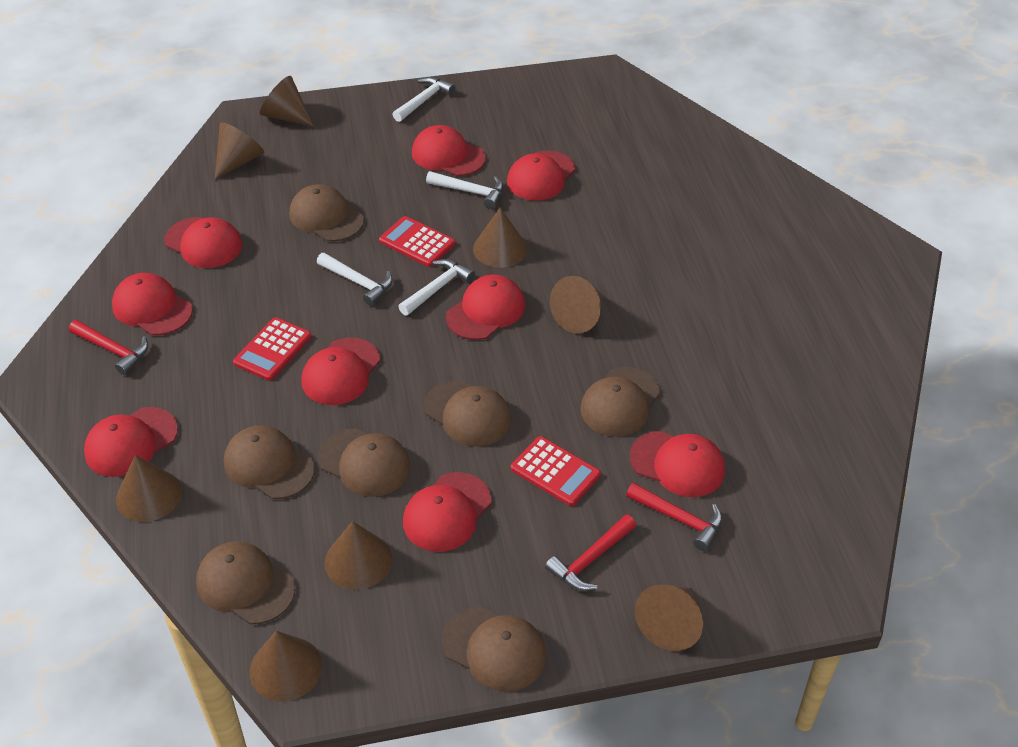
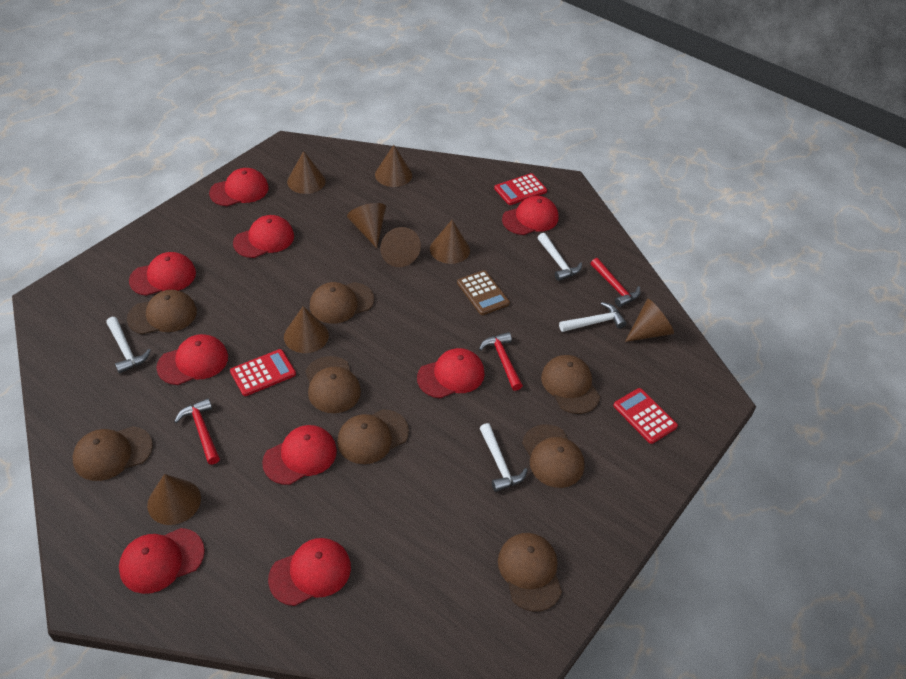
brown calculator: 0 -> 1
brown cap: 7 -> 8

